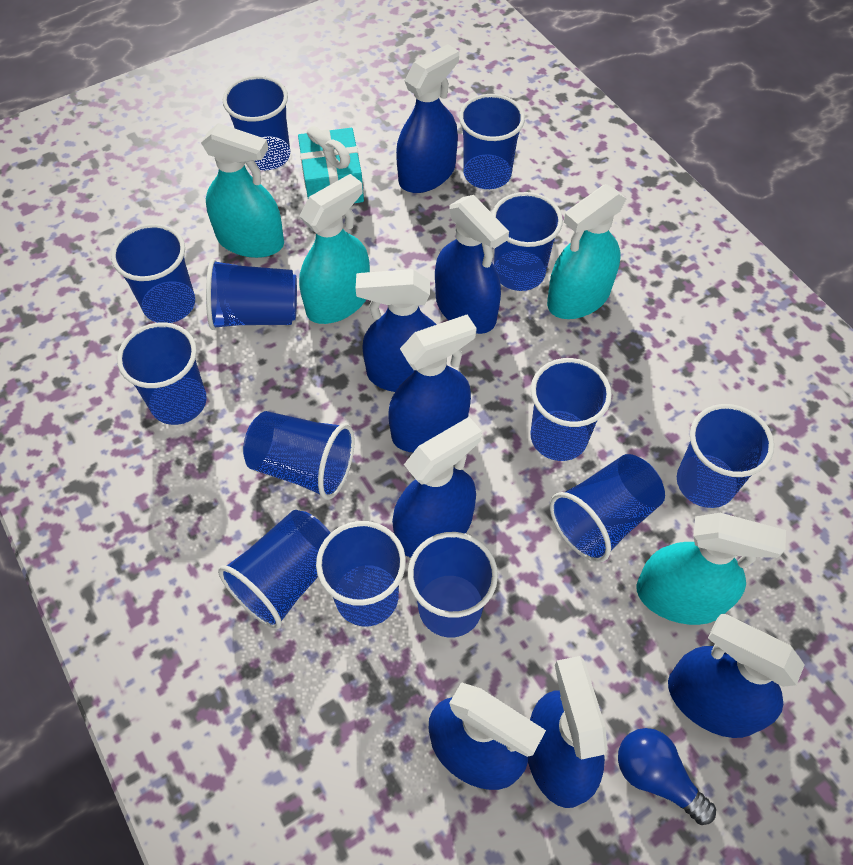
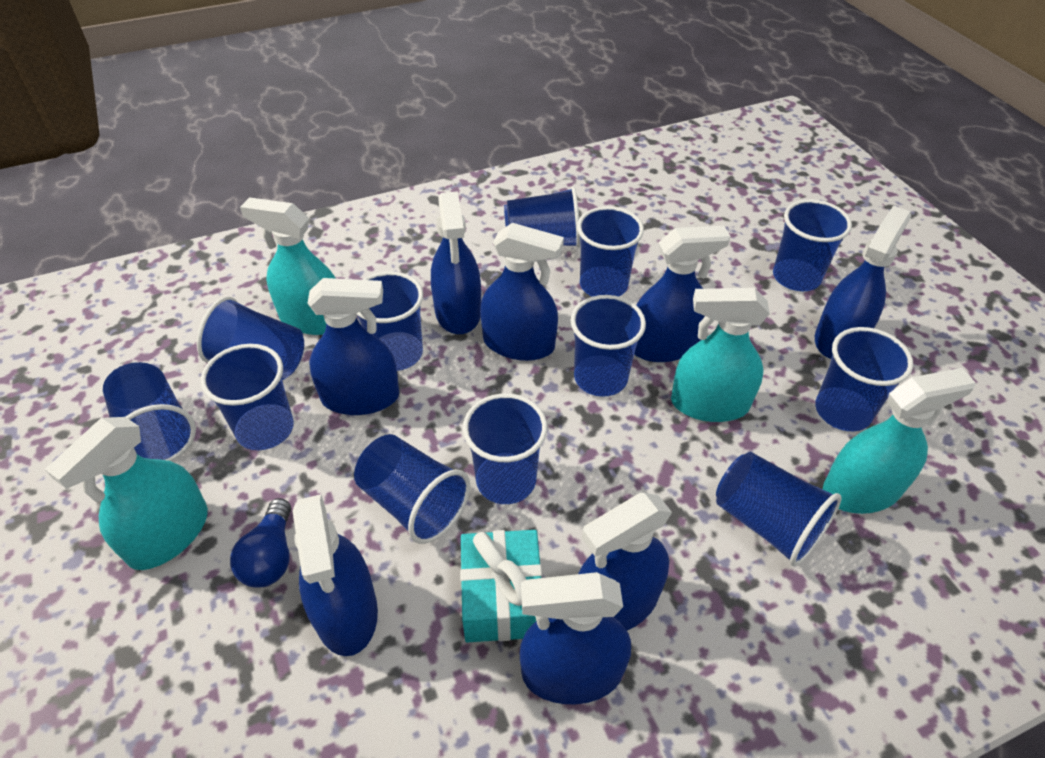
blue cup: 13 -> 12

